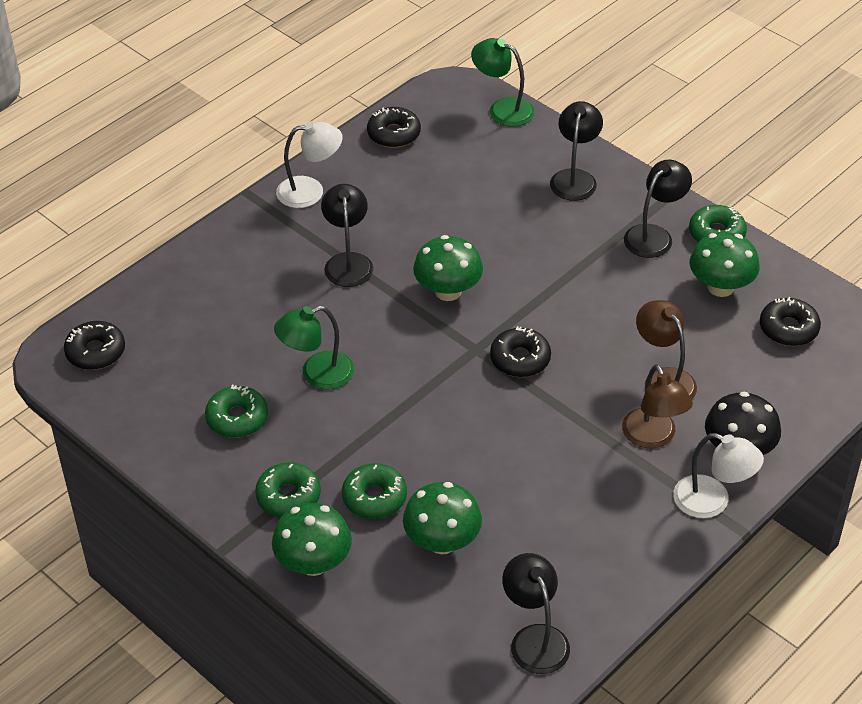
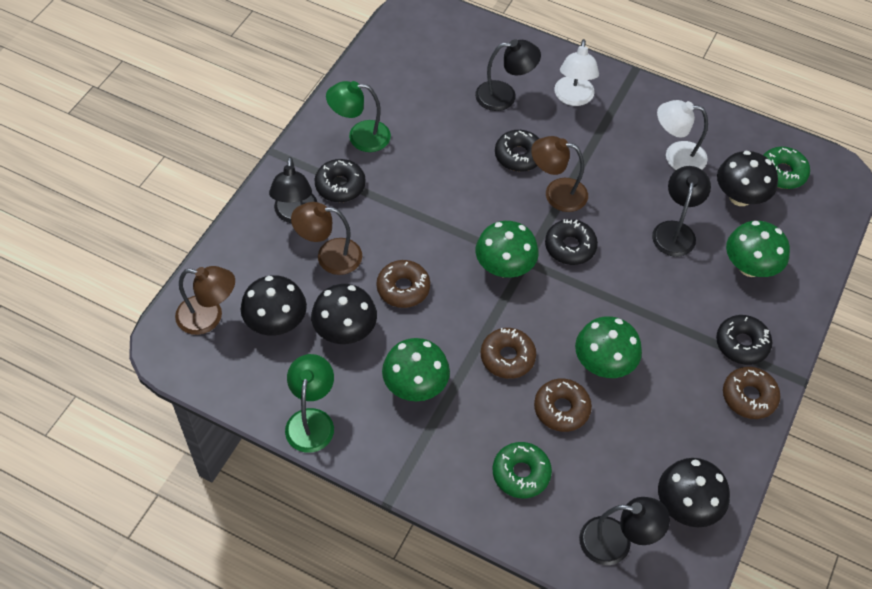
black mushroom: 1 -> 4
brown donut: 0 -> 4
brown lamp: 2 -> 3
green donut: 4 -> 2

